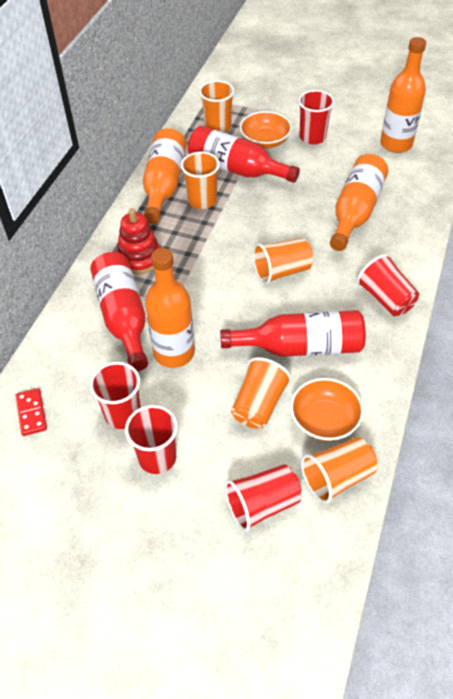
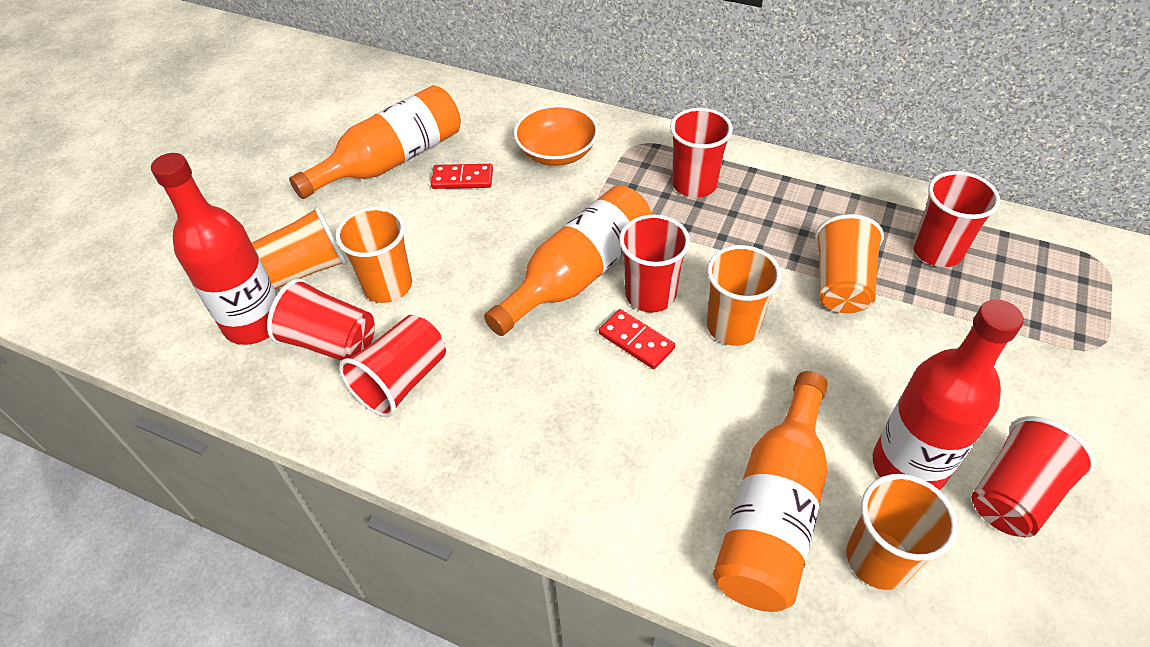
orange bottle: 4 -> 3
orange bowl: 2 -> 1
red bottle: 3 -> 2
red cup: 5 -> 6
red domino: 1 -> 2
red stacking toy: 1 -> 0

